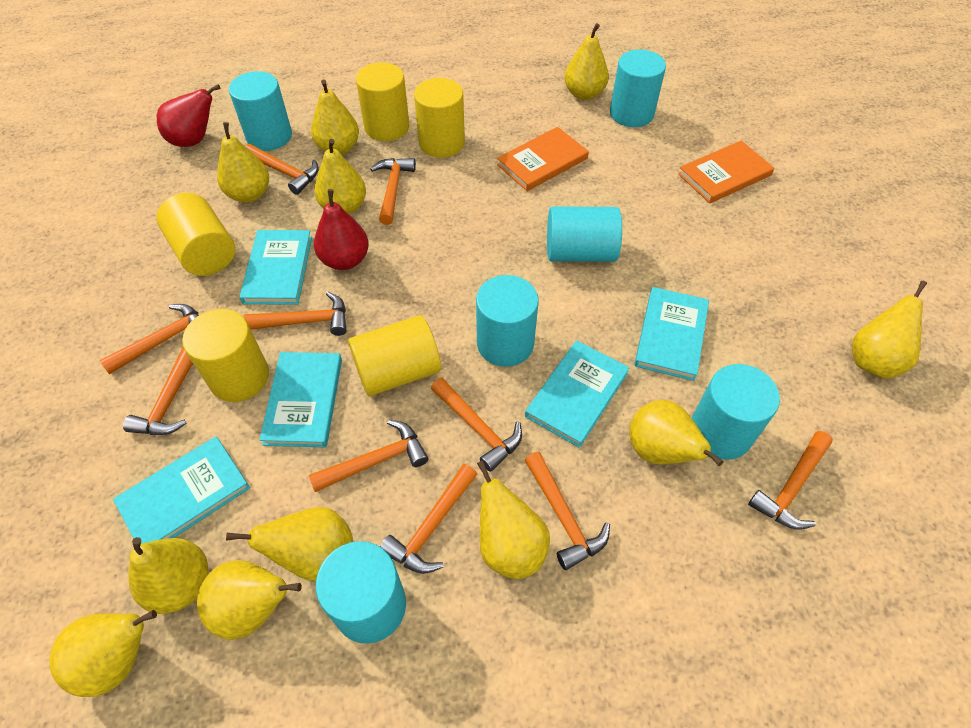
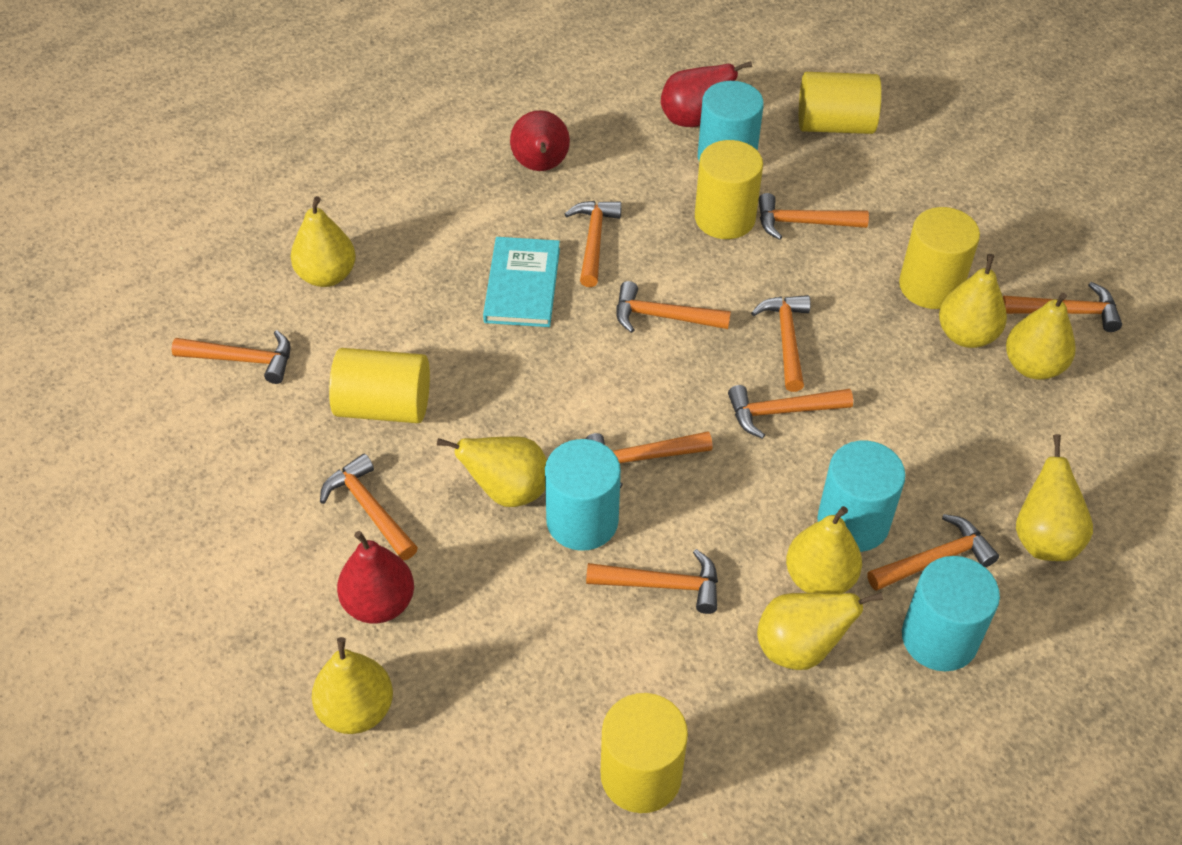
orange book: 2 -> 0
orange hammer: 10 -> 11
red pear: 2 -> 3
turquoise book: 5 -> 1
turquoise cylinder: 6 -> 4
yellow pear: 11 -> 8

